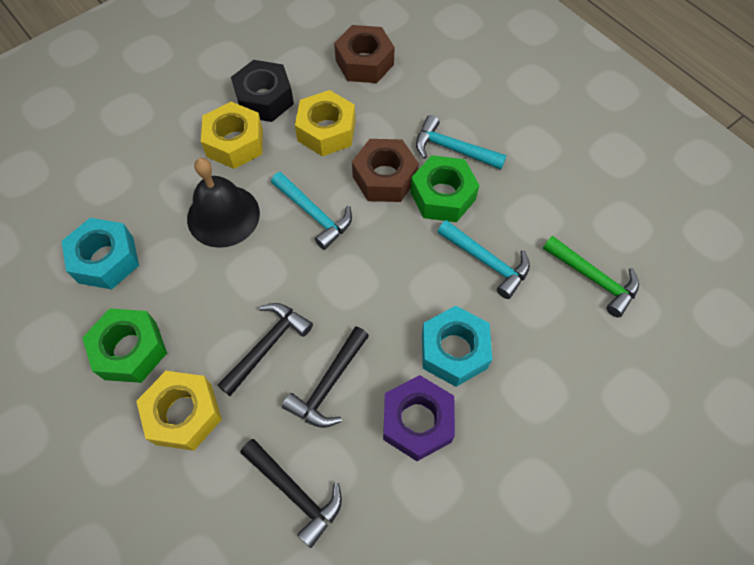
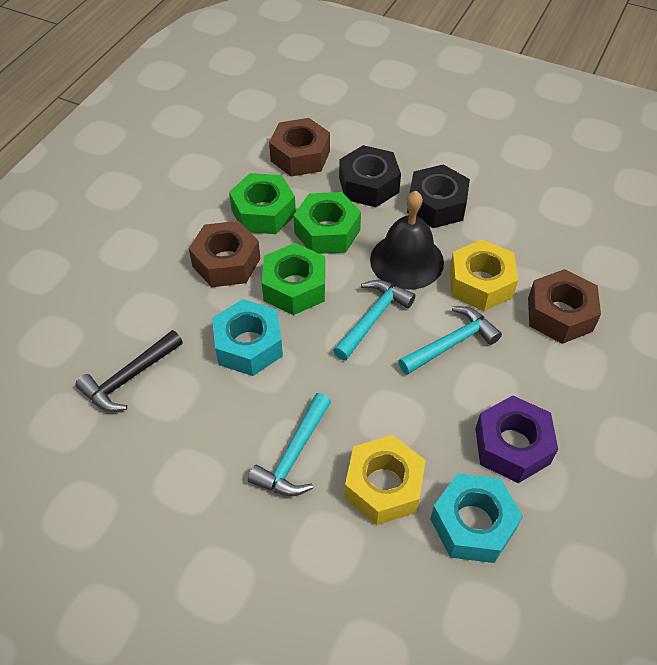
black hammer: 3 -> 1
black nut: 1 -> 2
brown nut: 2 -> 3
green hammer: 1 -> 0
green nut: 2 -> 3
yellow nut: 3 -> 2

